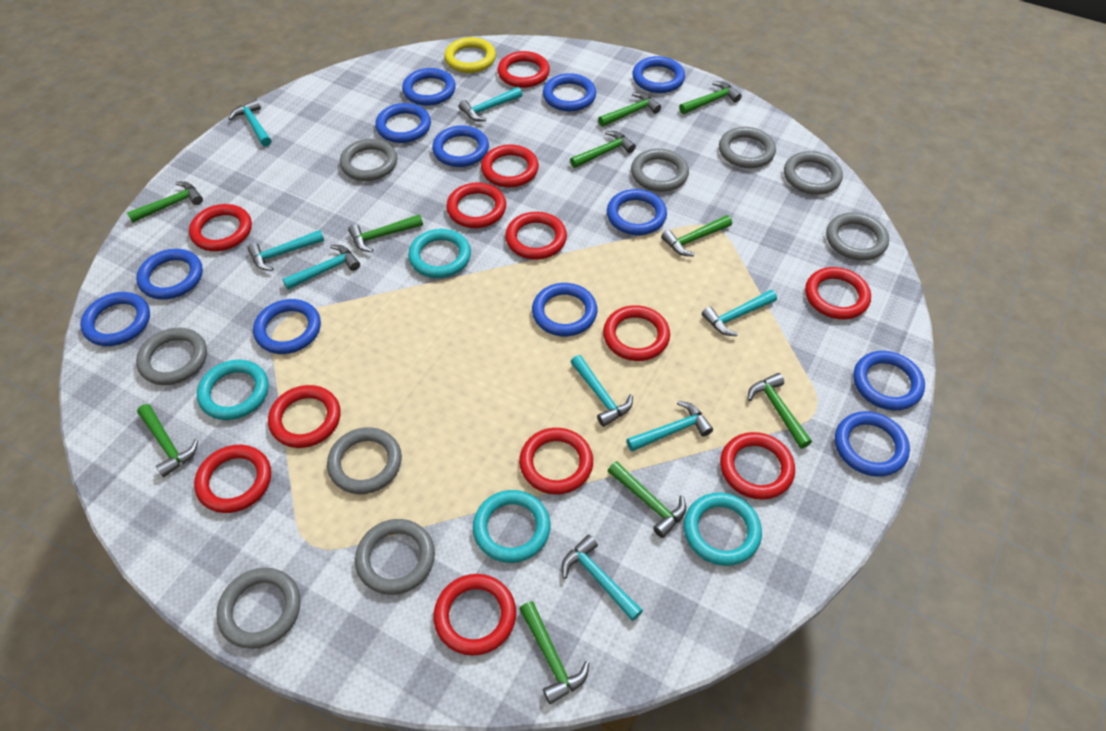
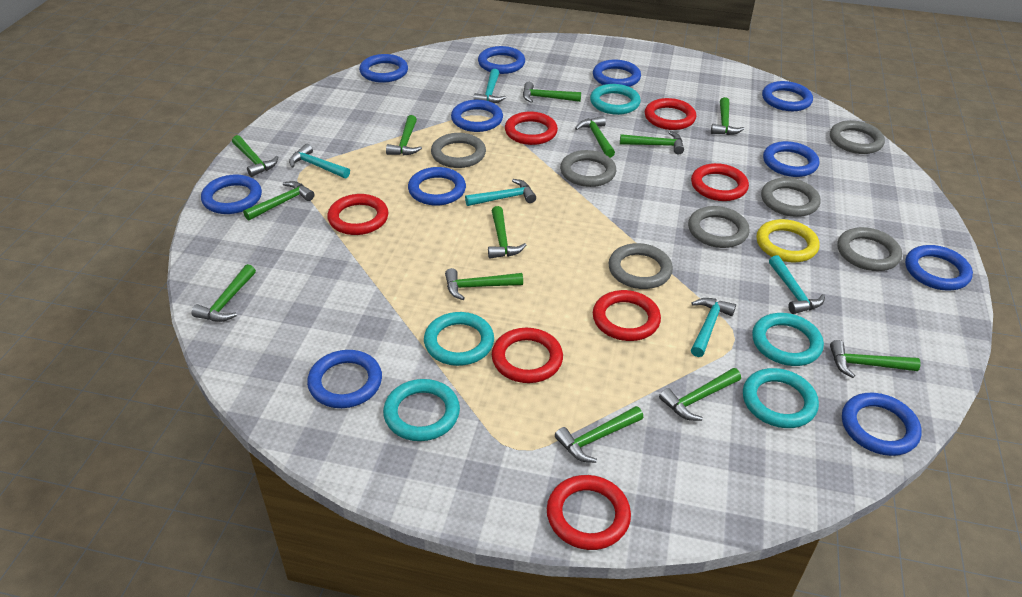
blue ring: 12 -> 11
green hammer: 10 -> 13
grey ring: 9 -> 7
red ring: 12 -> 7
turquoise hammer: 8 -> 5
turquoise ring: 4 -> 5

